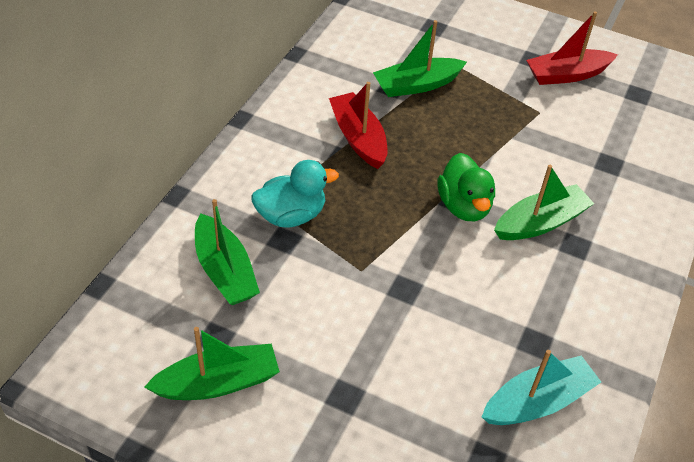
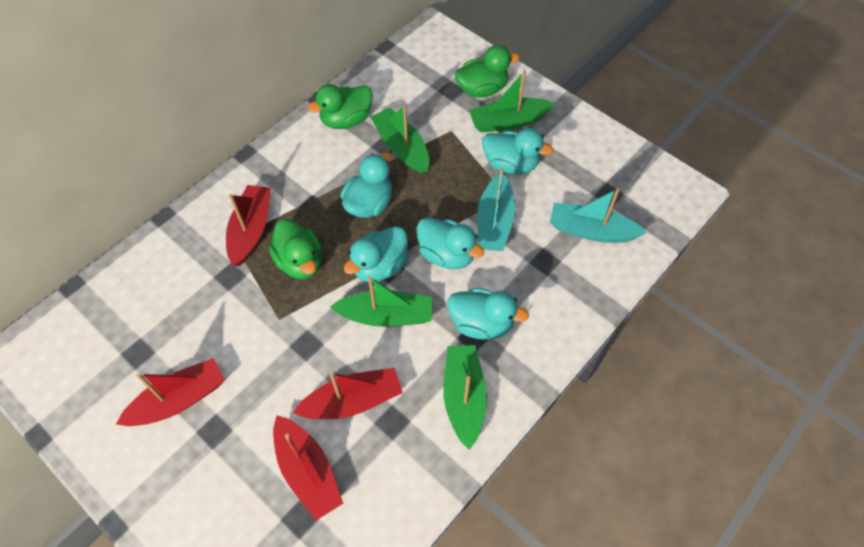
green duck: 1 -> 3
red boat: 2 -> 4
turquoise boat: 1 -> 2
turquoise duck: 1 -> 5

